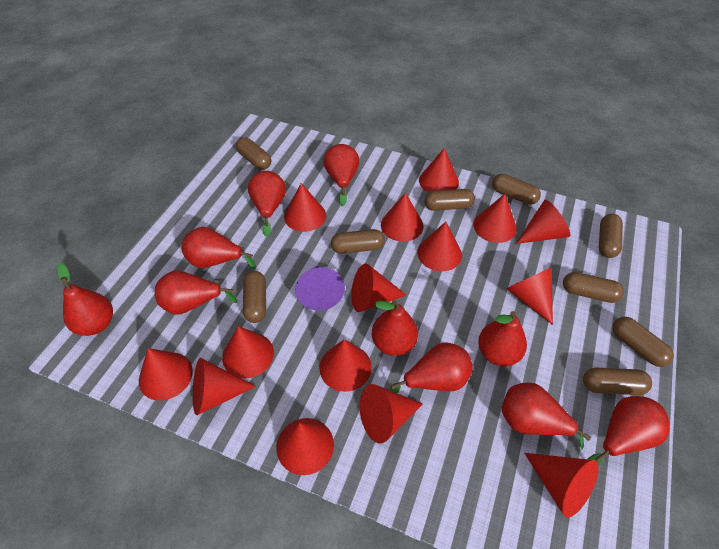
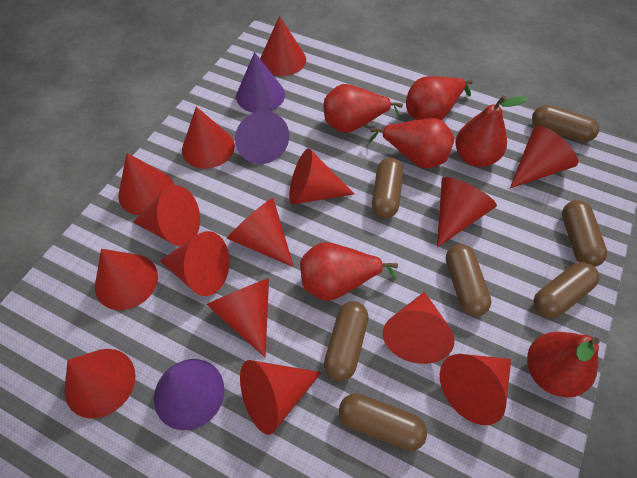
brown capsule: 9 -> 7
purple cone: 1 -> 3
red pear: 10 -> 6

